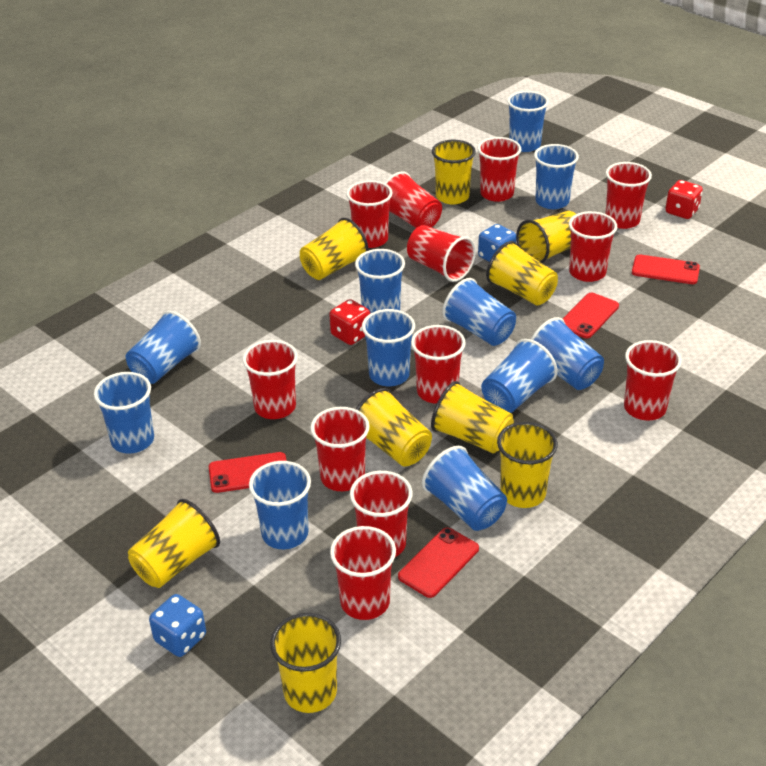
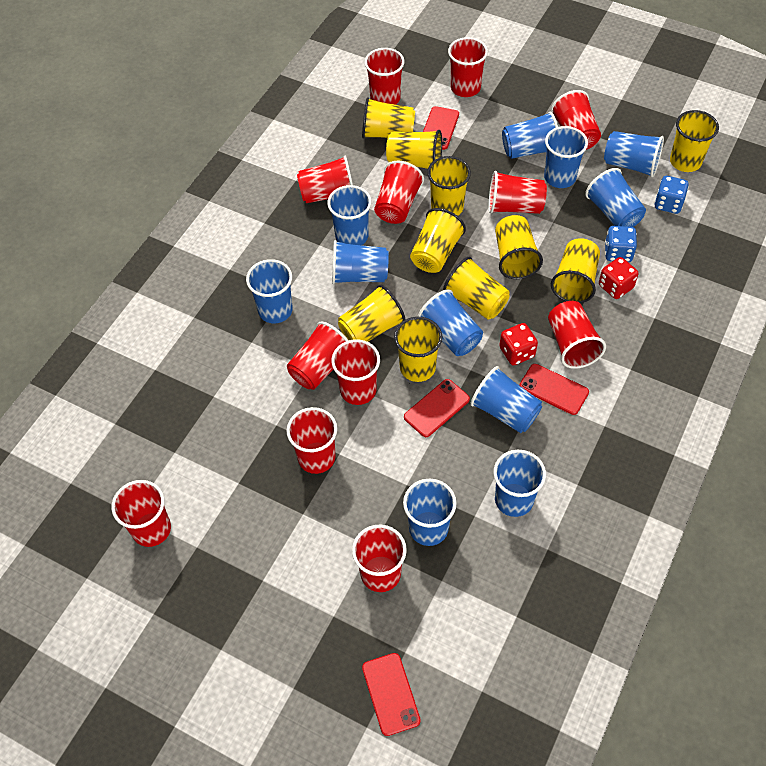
yellow cup: 9 -> 10

